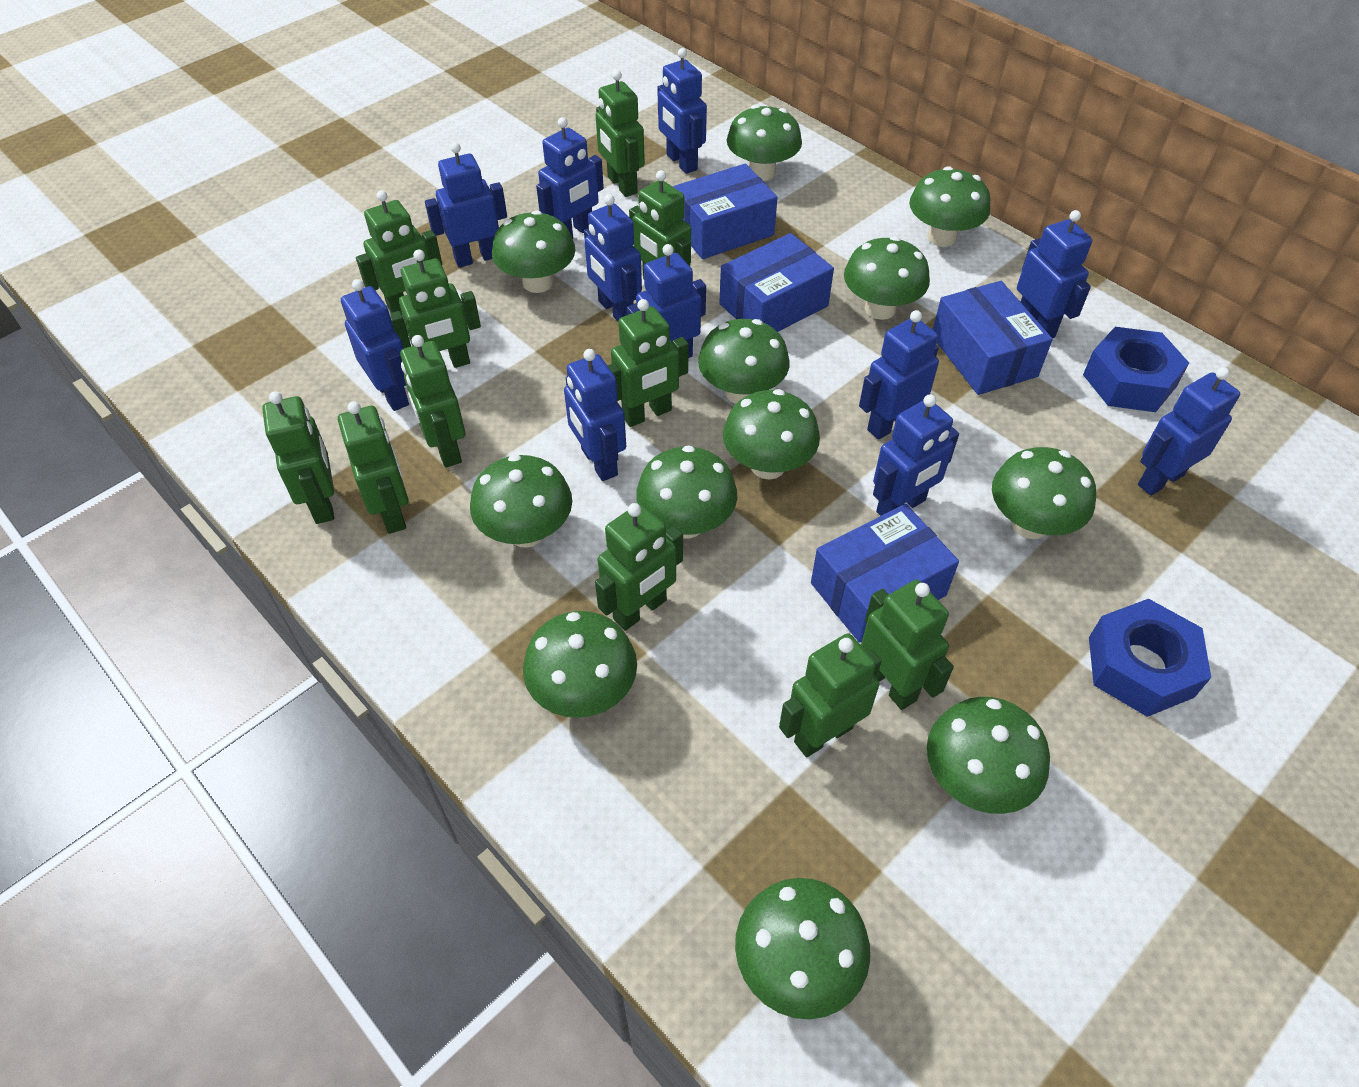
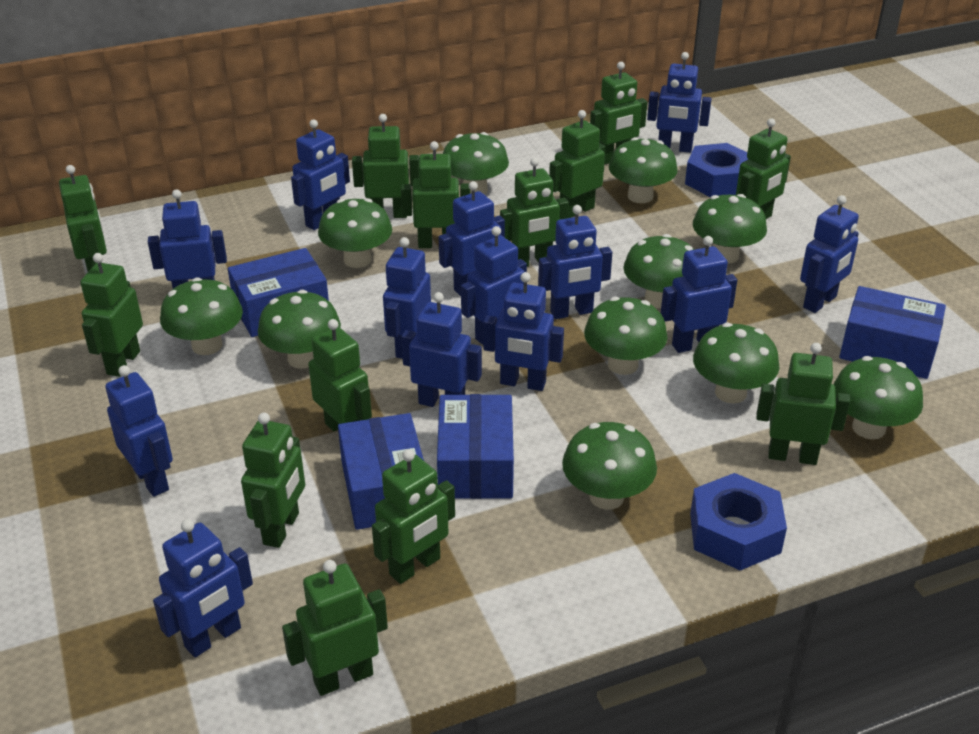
blue robot: 11 -> 13
green mushroom: 12 -> 11
green robot: 11 -> 13

